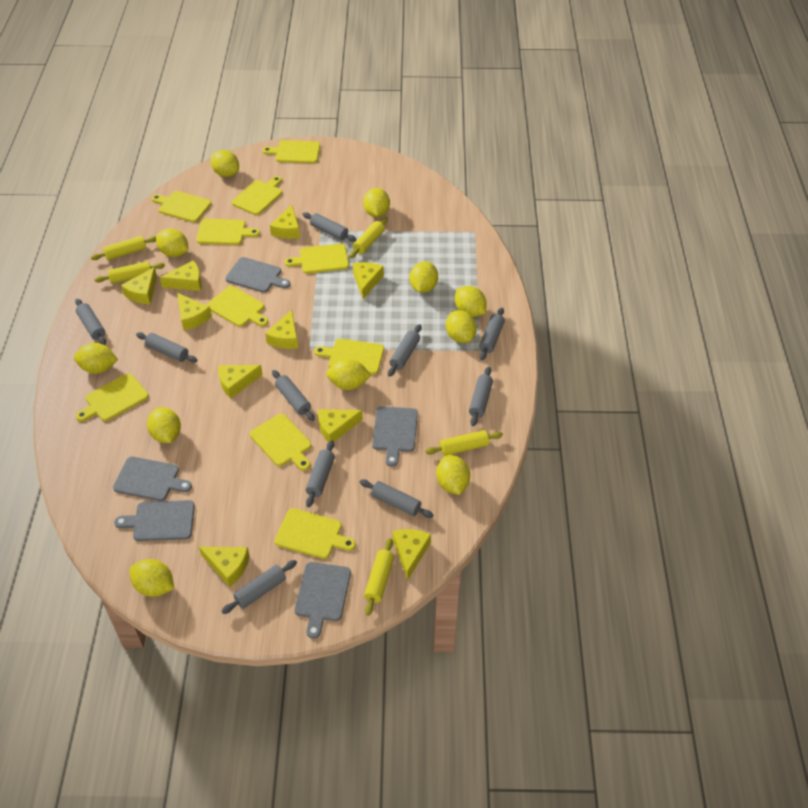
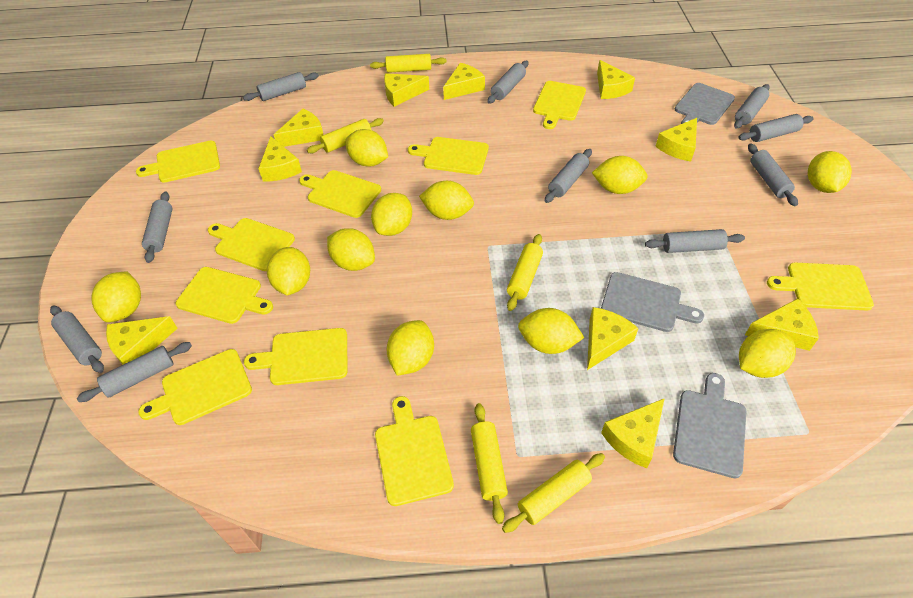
grey cutting board: 5 -> 3

